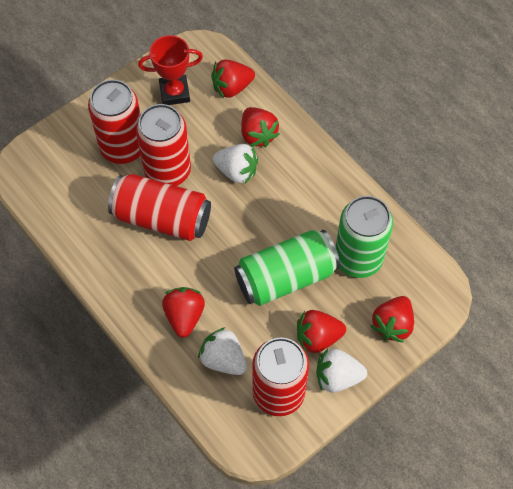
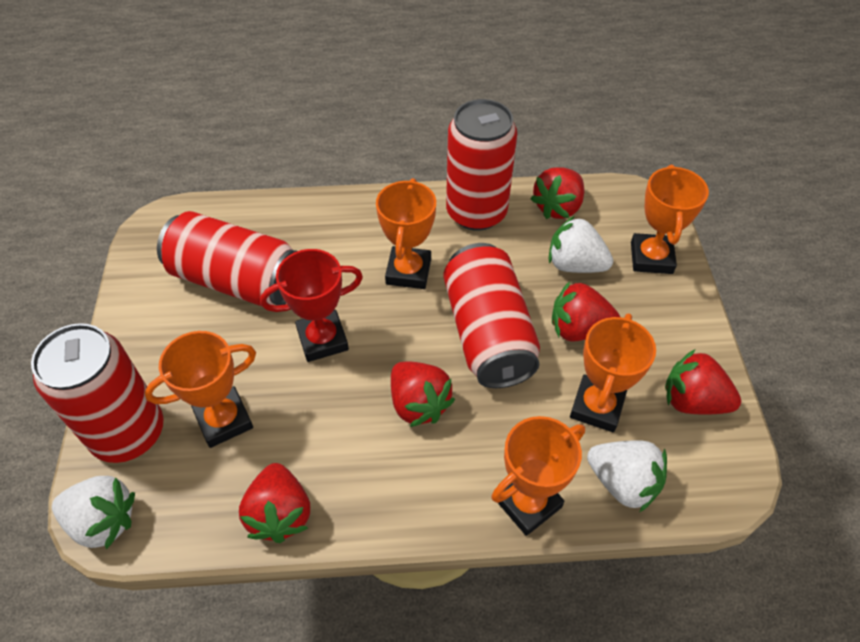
green can: 2 -> 0
orange trophy: 0 -> 5

